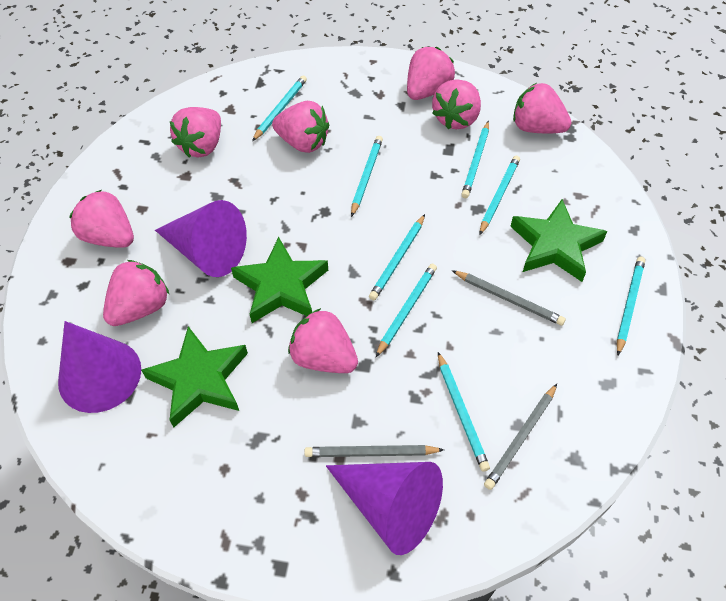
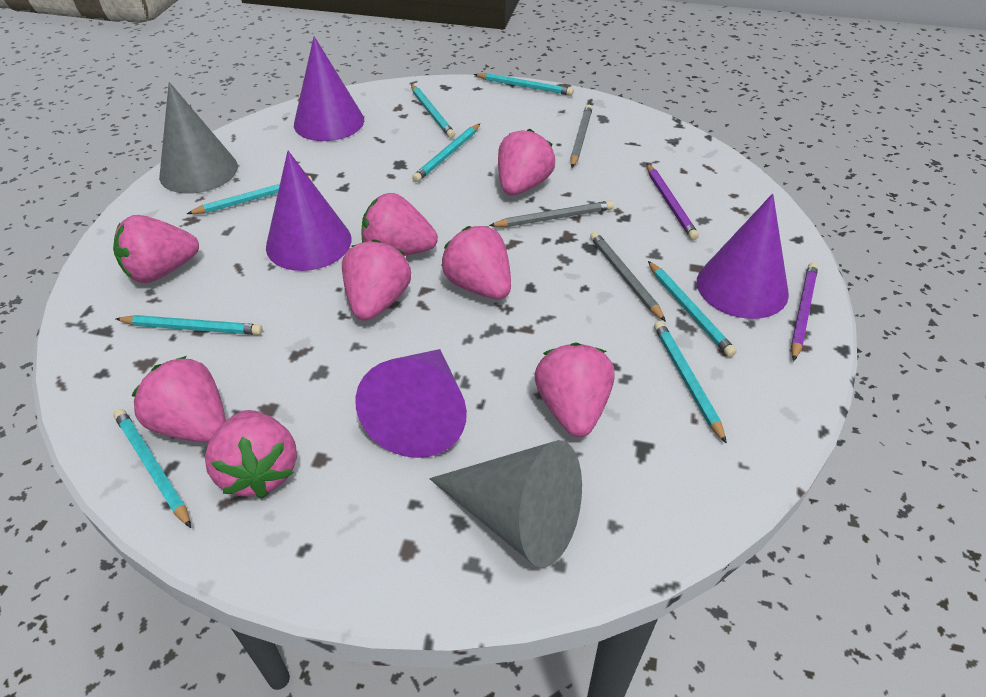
green star: 3 -> 0
grey cone: 0 -> 2
purple cone: 3 -> 4
purple pencil: 0 -> 2

